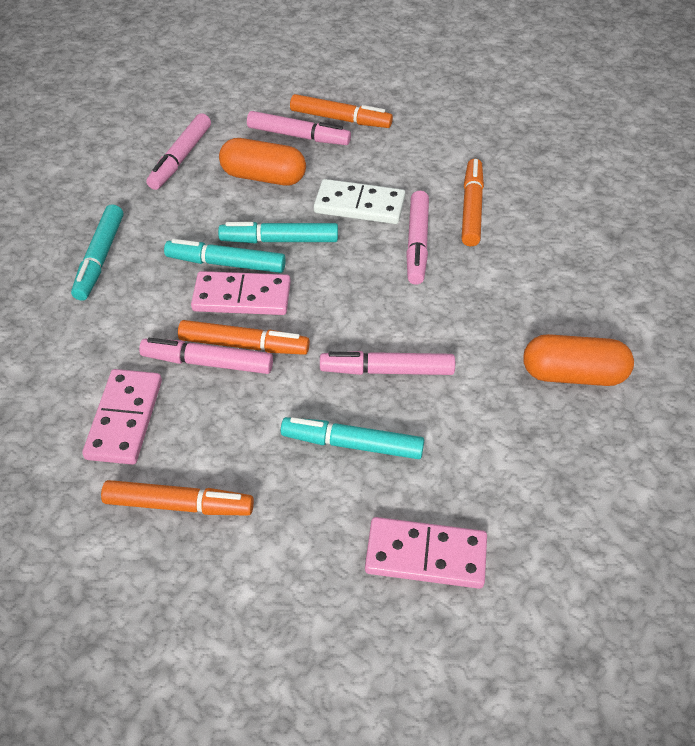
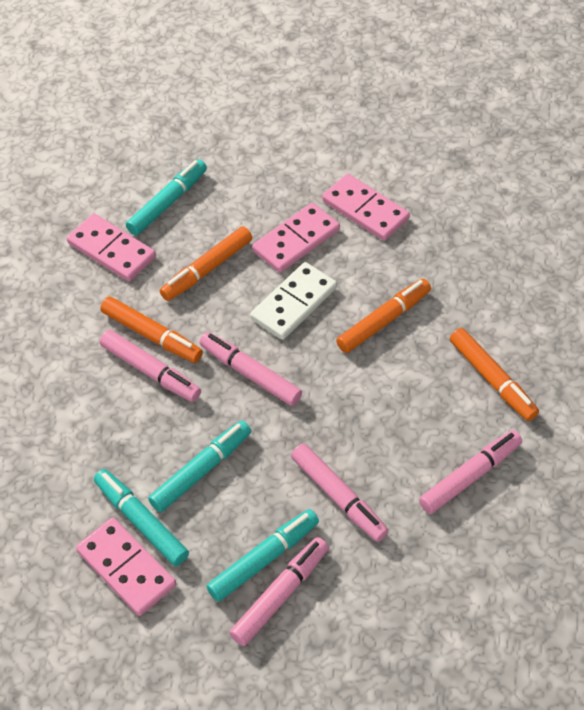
orange capsule: 2 -> 0
pink domino: 3 -> 4

